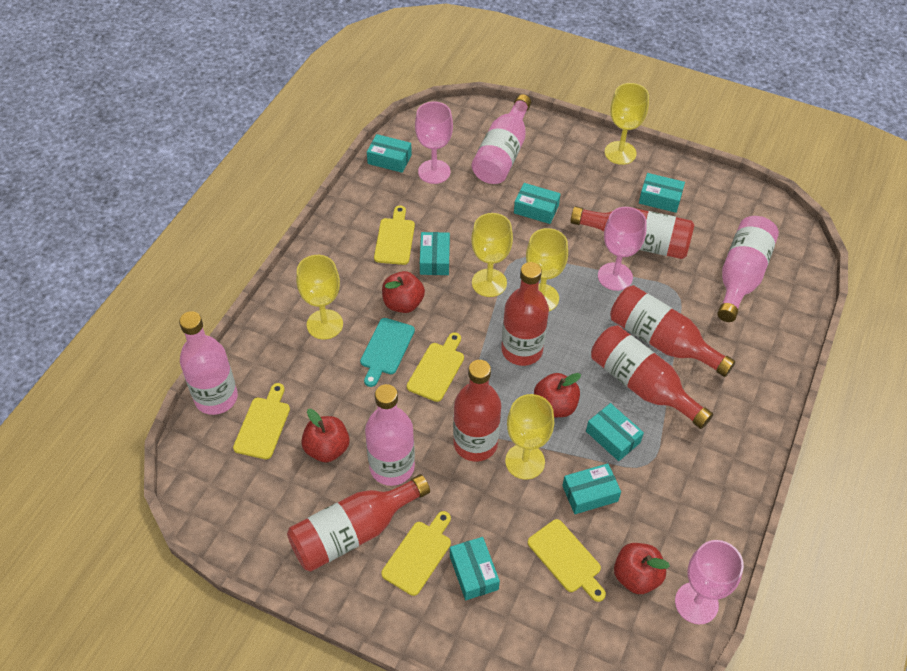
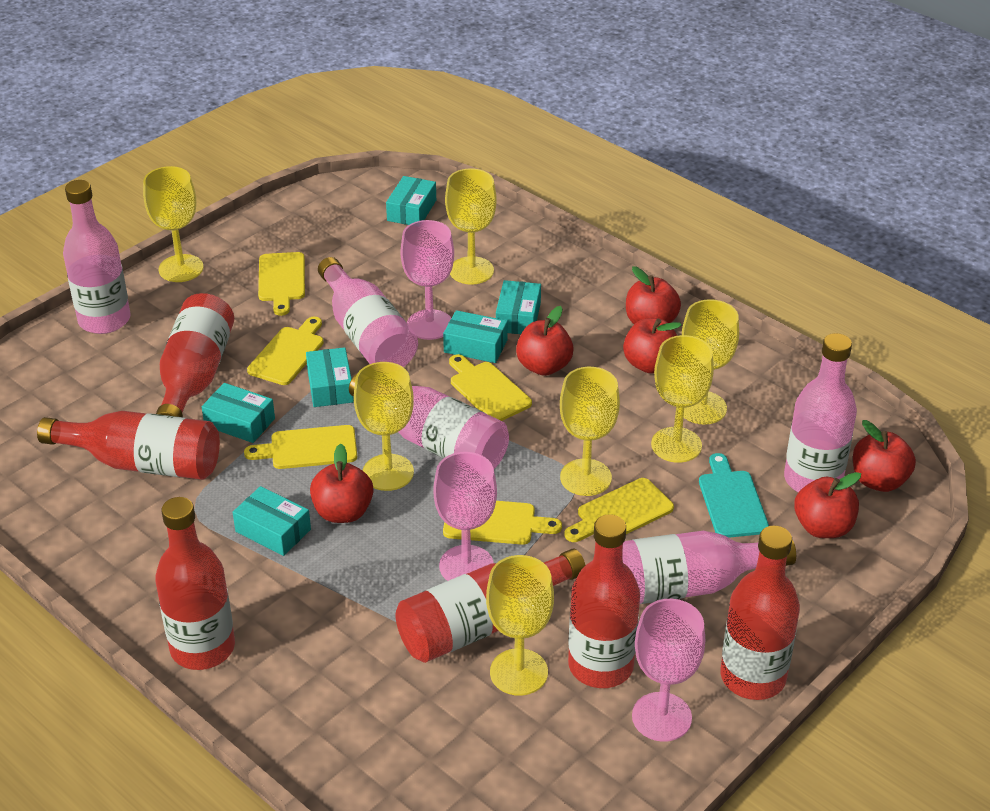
pink bottle: 4 -> 5
red apple: 4 -> 6
turquoise box: 7 -> 6
yellow cutting board: 5 -> 6
yellow goblet: 5 -> 7

